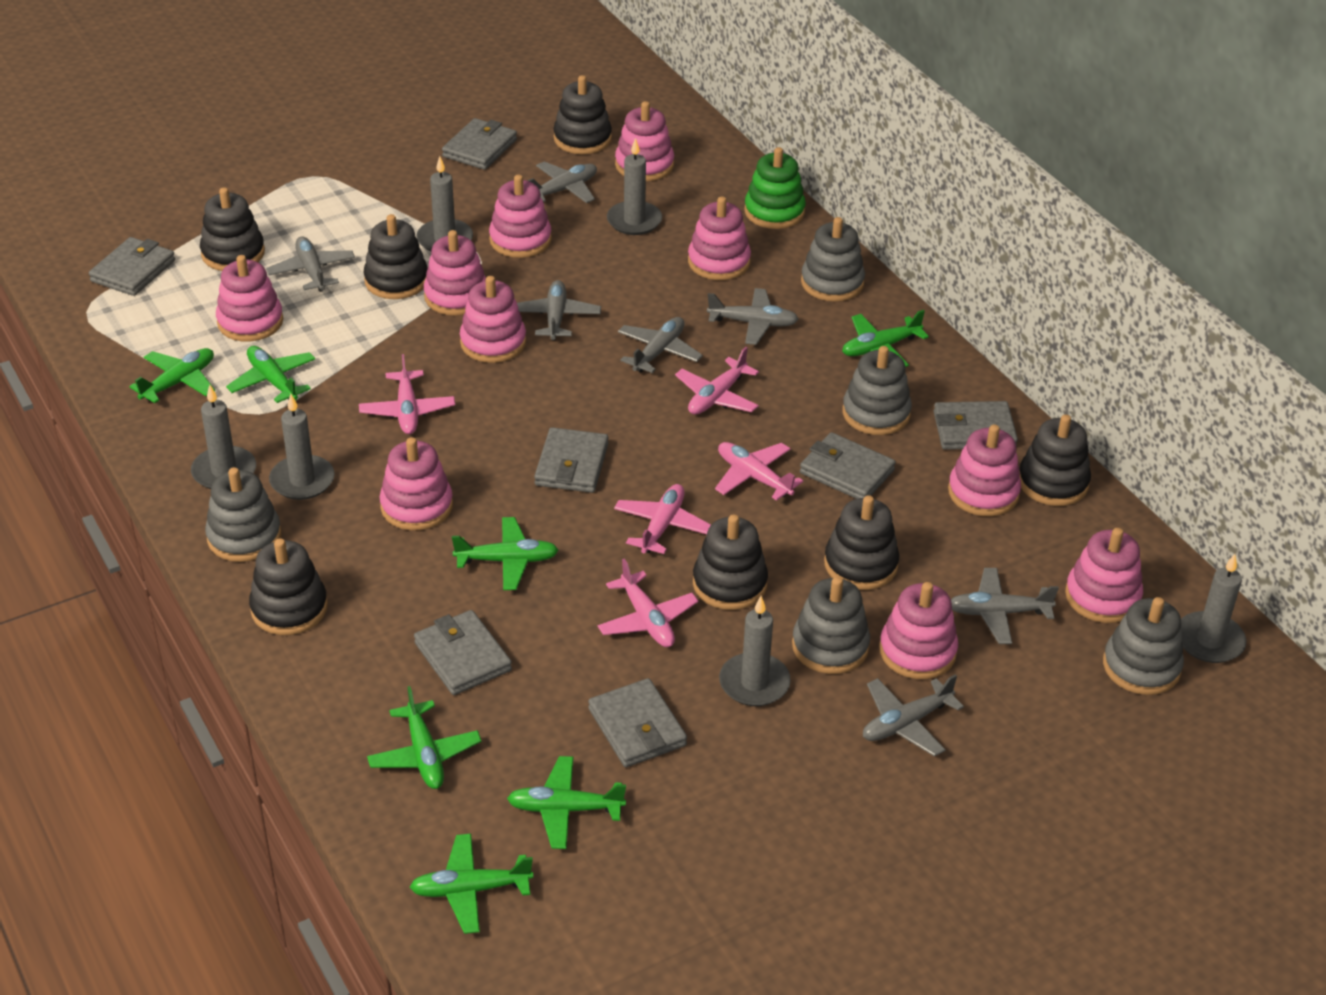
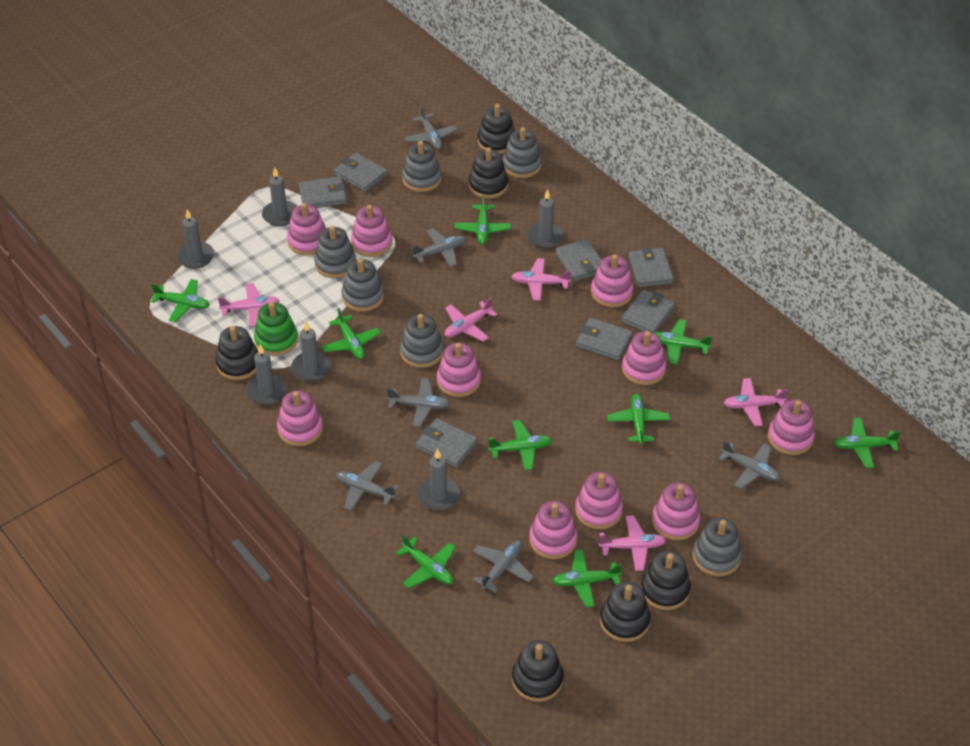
black stacking toy: 7 -> 6
green plane: 7 -> 9
grey plane: 7 -> 6
grey stacking toy: 5 -> 6

